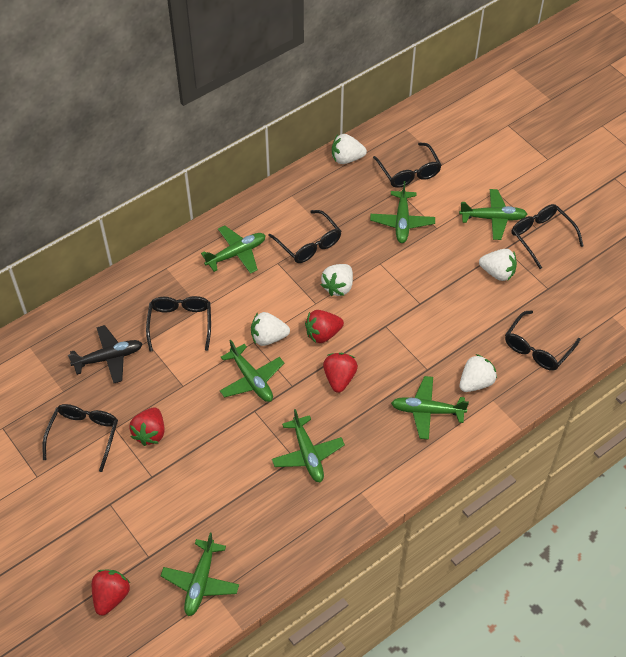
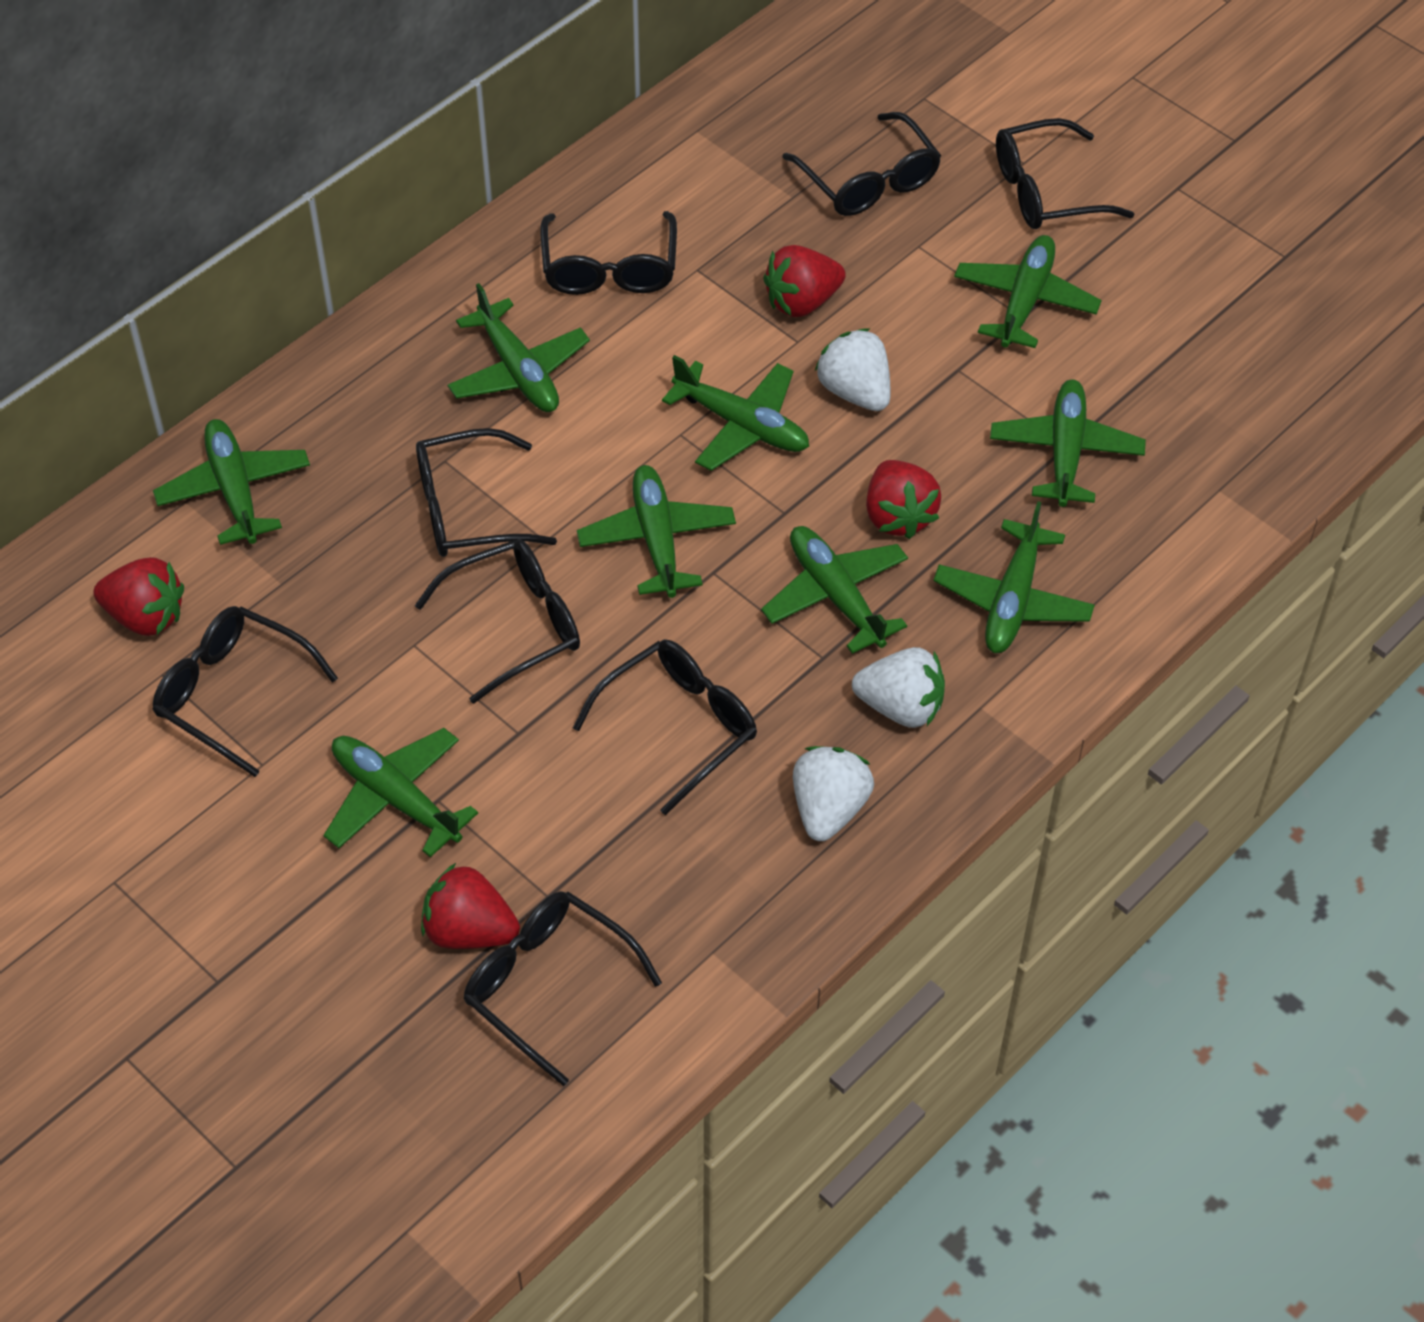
black glasses: 6 -> 8
black plane: 1 -> 0
green plane: 7 -> 9
white strawberry: 5 -> 3

